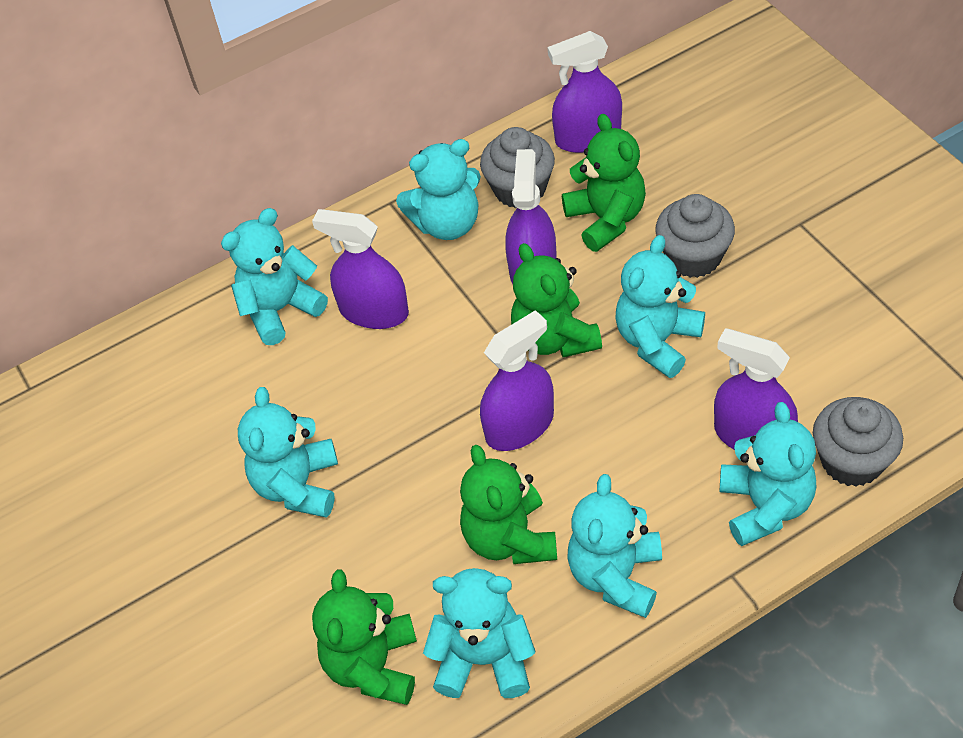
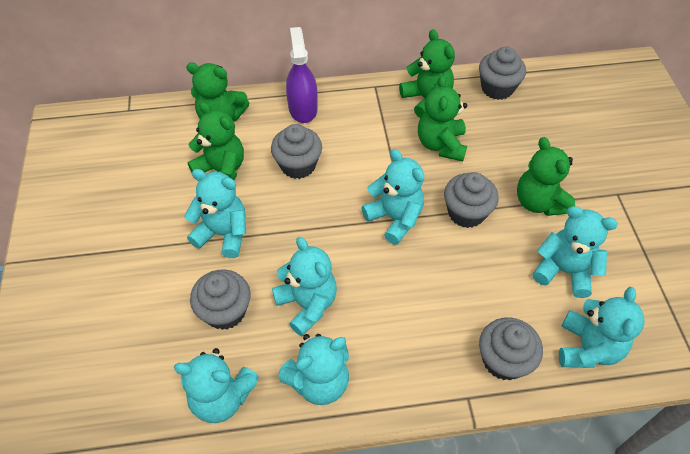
green teddy bear: 4 -> 5
grey cupcake: 3 -> 5
purple spray bottle: 5 -> 1

